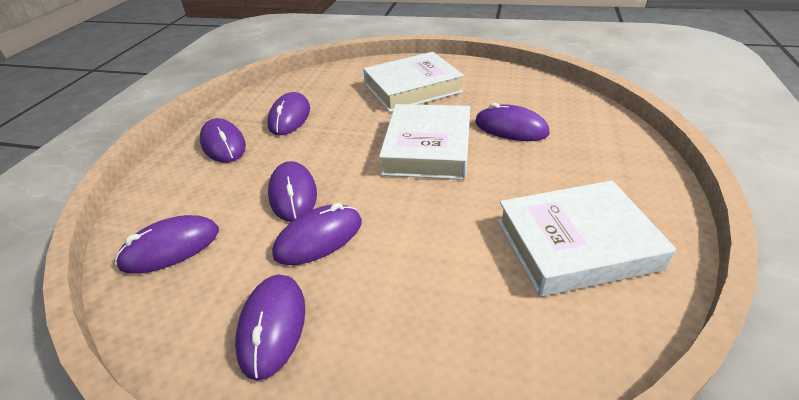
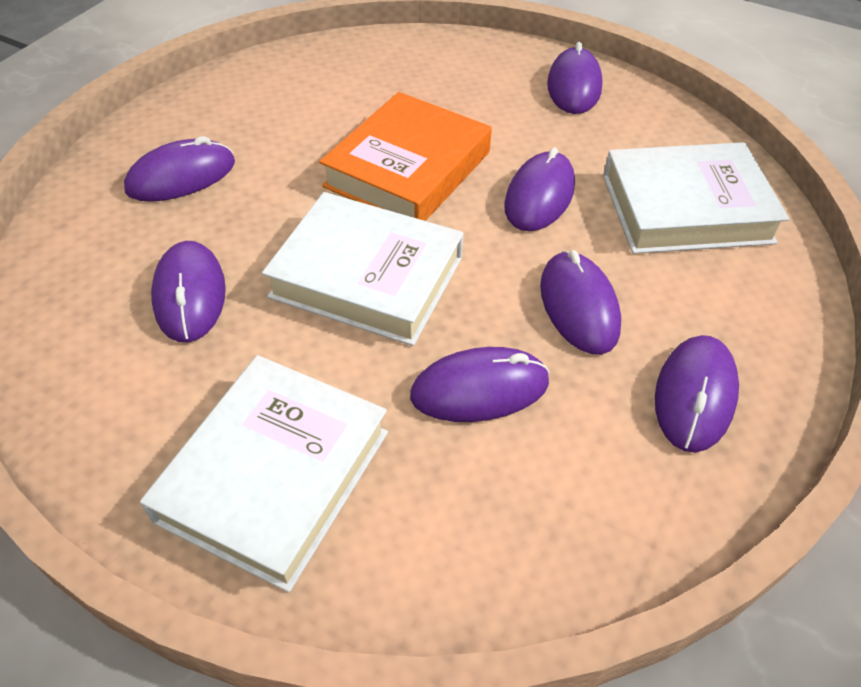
orange book: 0 -> 1

